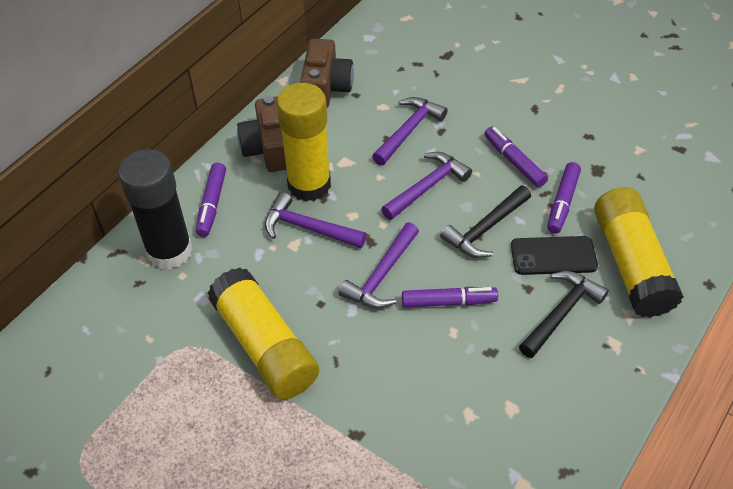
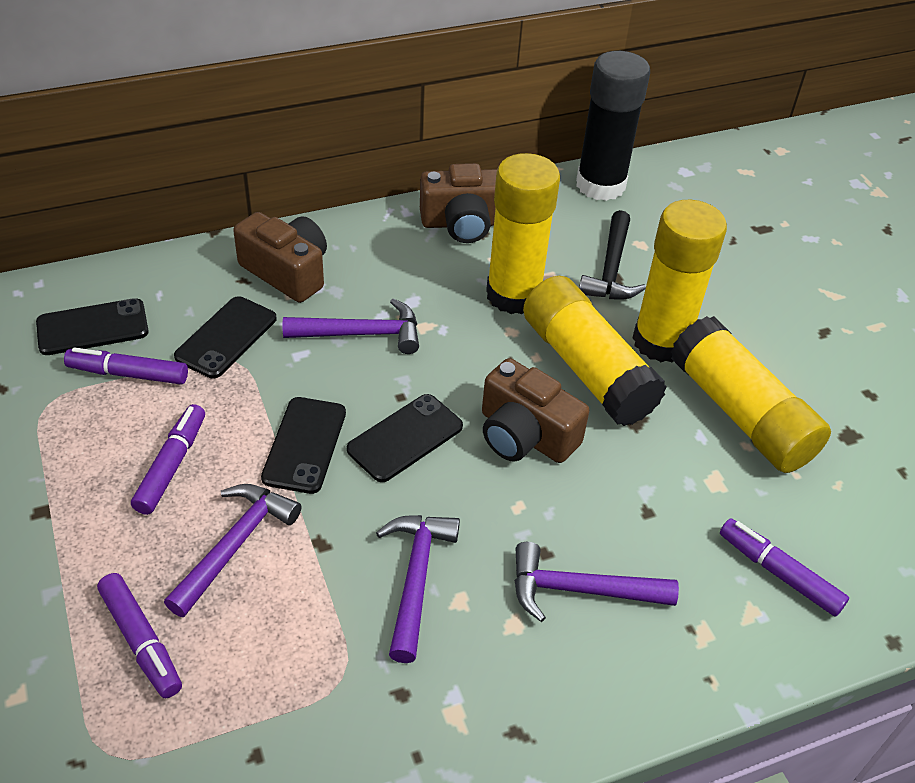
black hammer: 2 -> 1
black phone: 1 -> 4
brown camera: 2 -> 3
yellow glue stick: 3 -> 4

